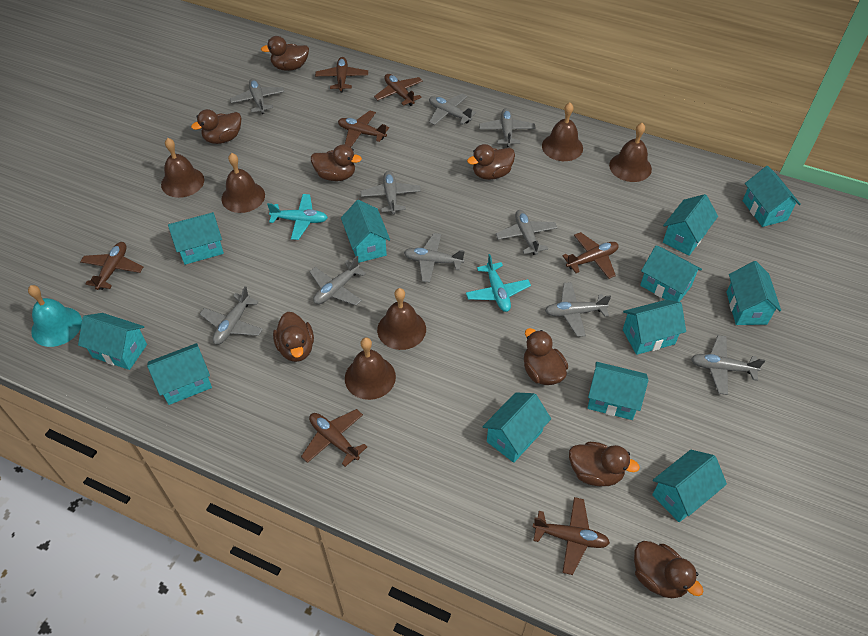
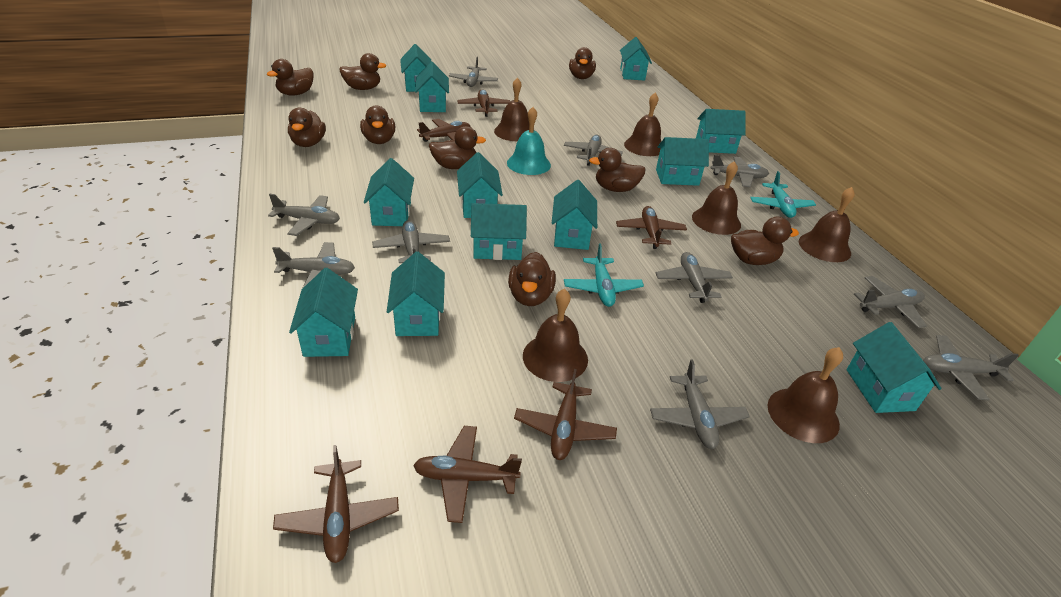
brown duck: 8 -> 9
brown plane: 7 -> 6

